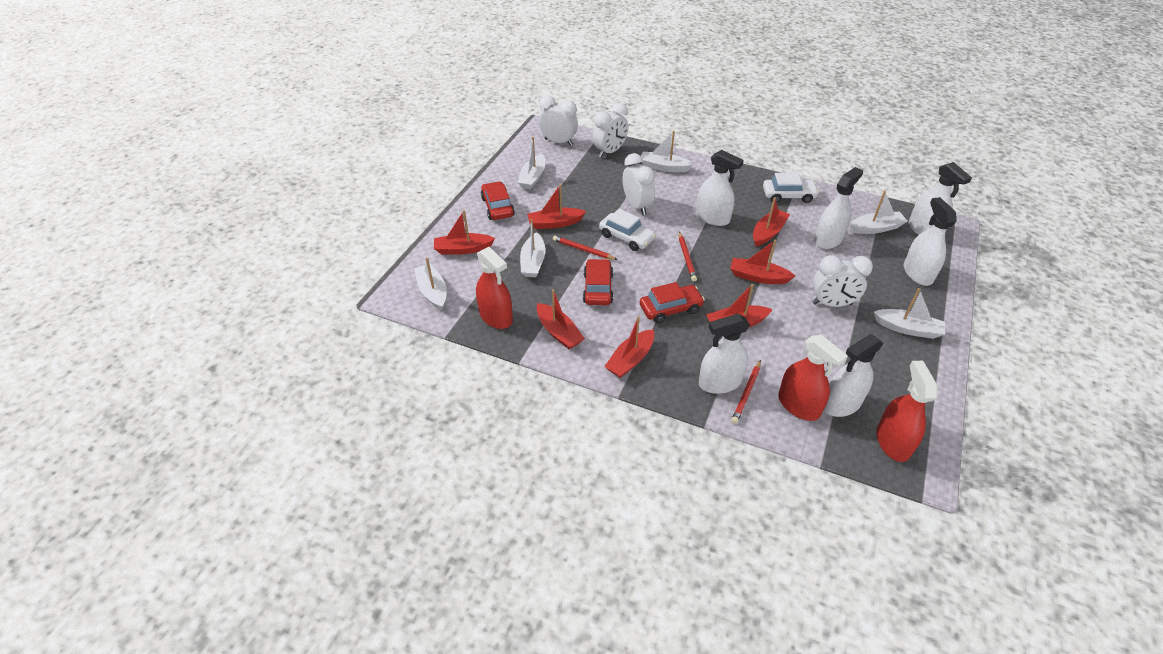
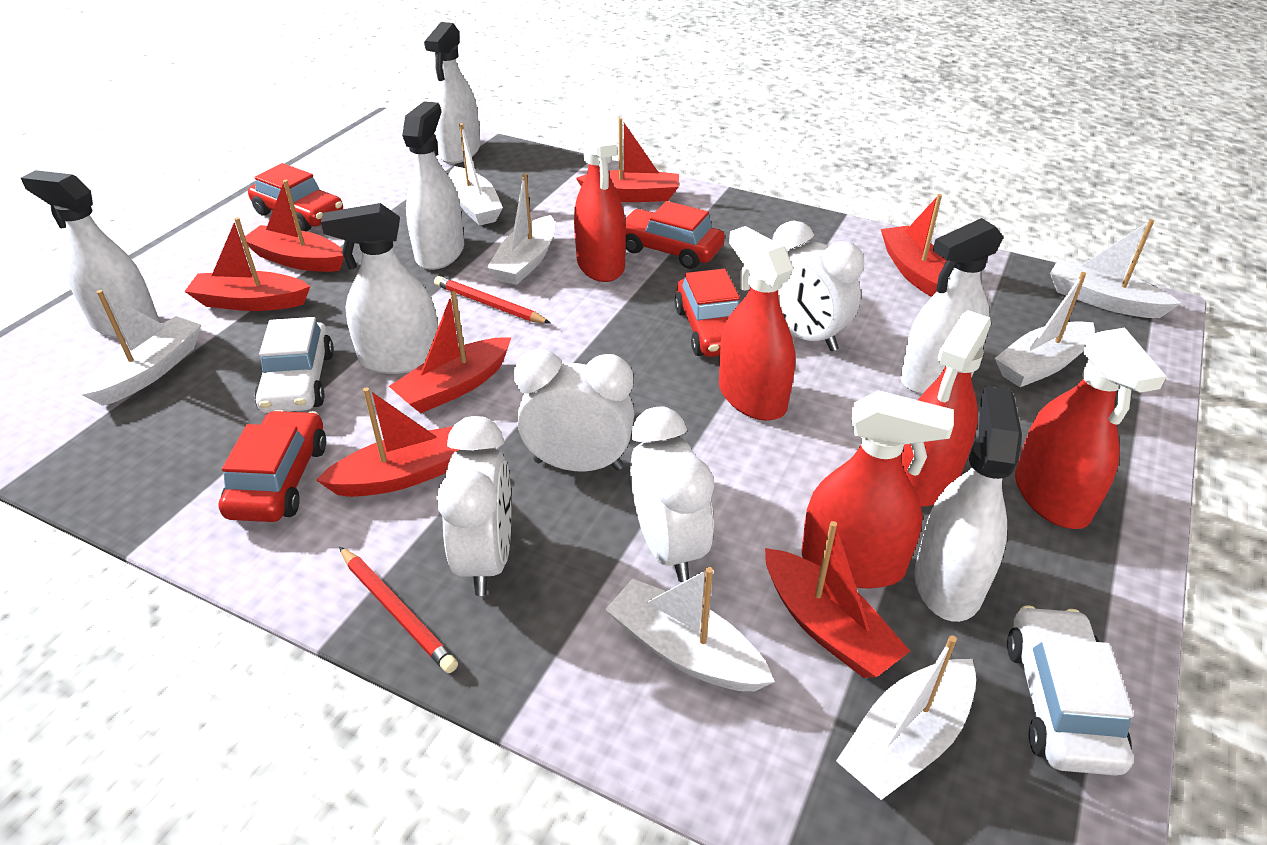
red car: 3 -> 4
red pencil: 3 -> 2
red spray bottle: 3 -> 5
white boat: 6 -> 7

